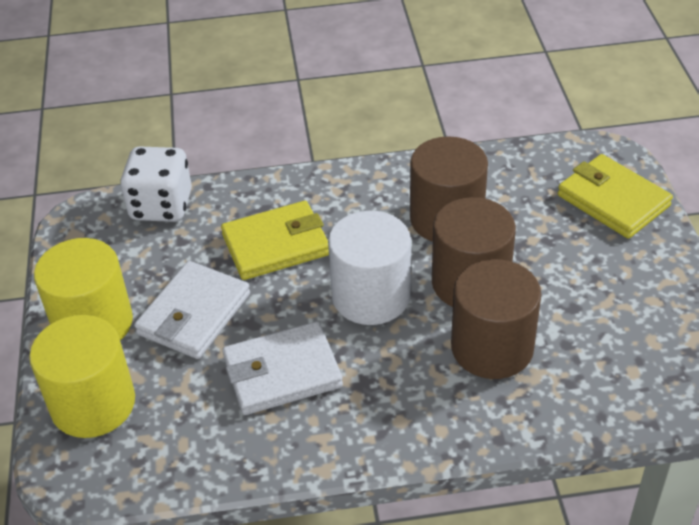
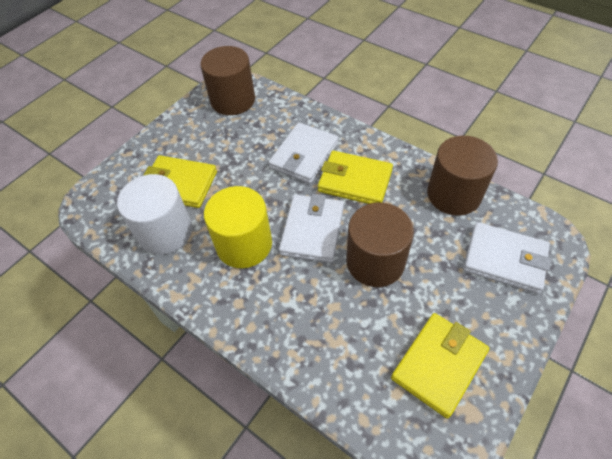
white dice: 1 -> 0
white wallet: 2 -> 3
yellow cylinder: 2 -> 1
yellow wallet: 2 -> 3

